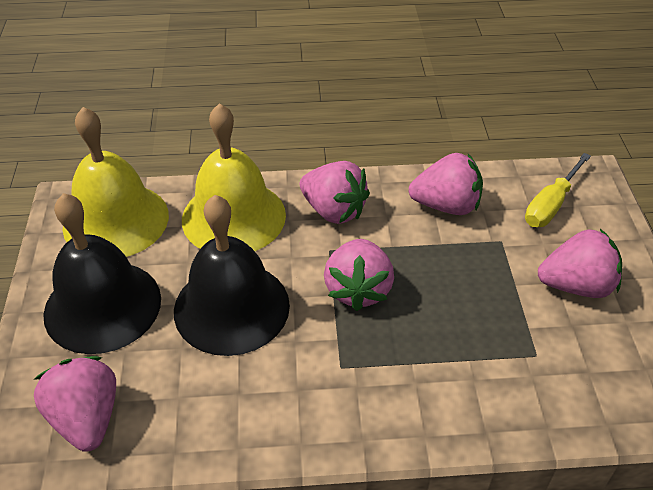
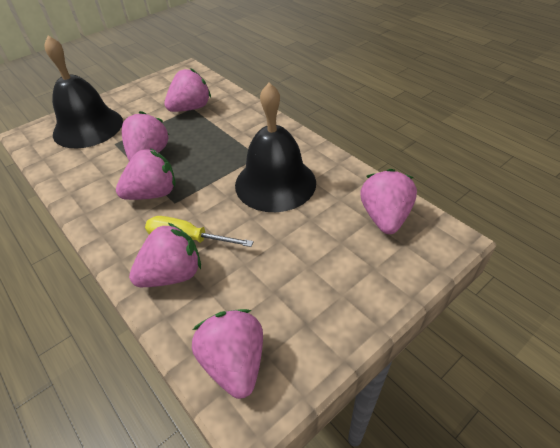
pink strawberry: 5 -> 6
yellow bell: 2 -> 0

